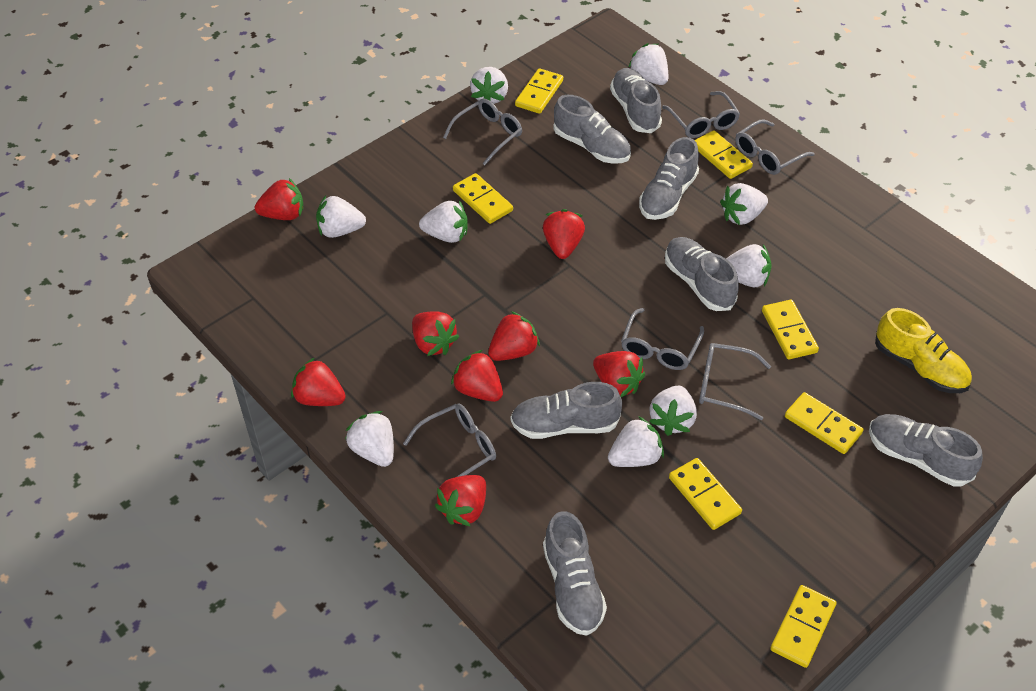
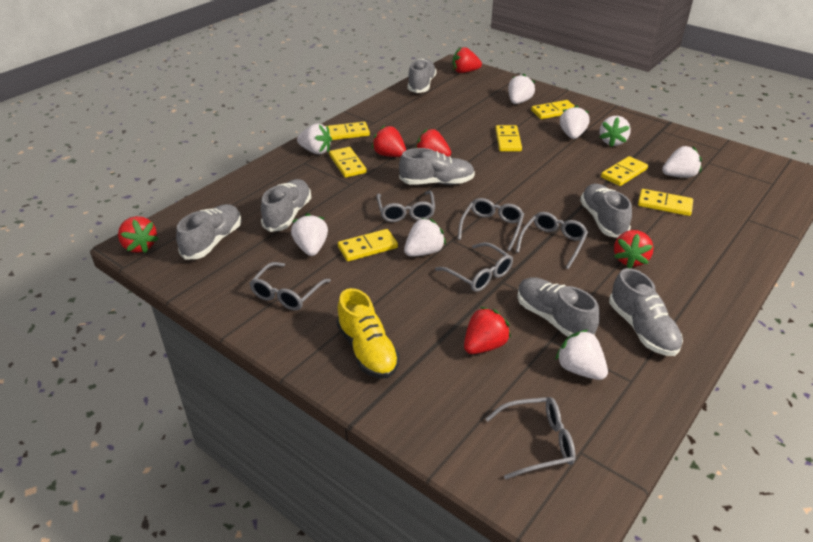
red strawberry: 8 -> 6
white strawberry: 9 -> 8

